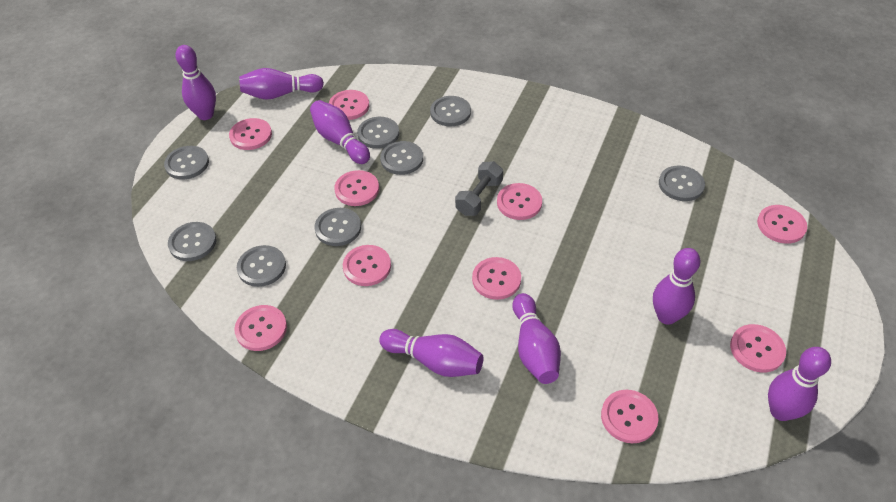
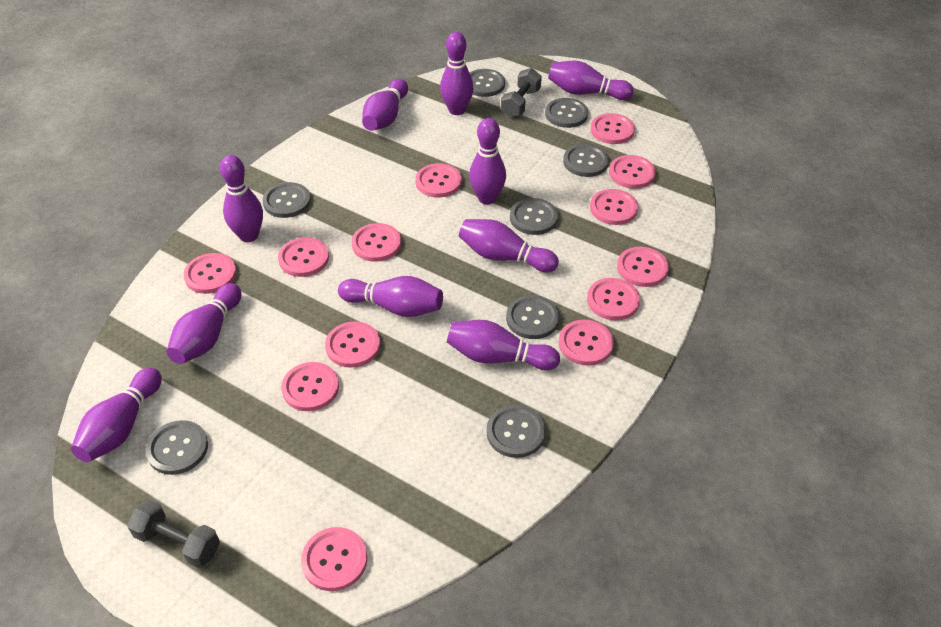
grey dumbbell: 1 -> 2
pink button: 10 -> 13
purple bowling pin: 7 -> 10

